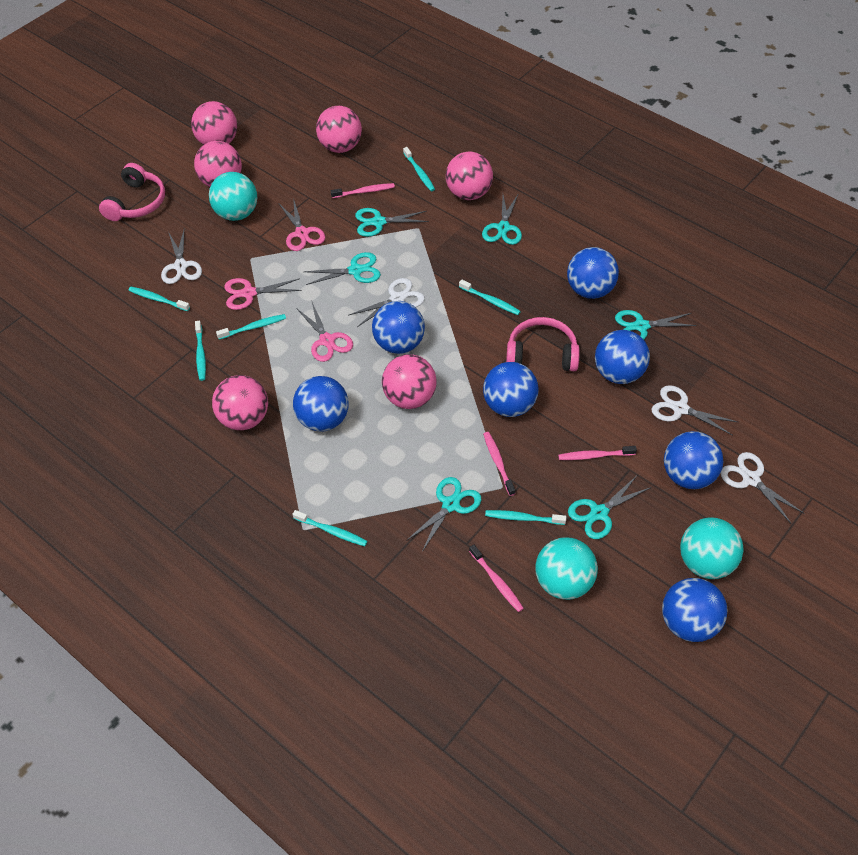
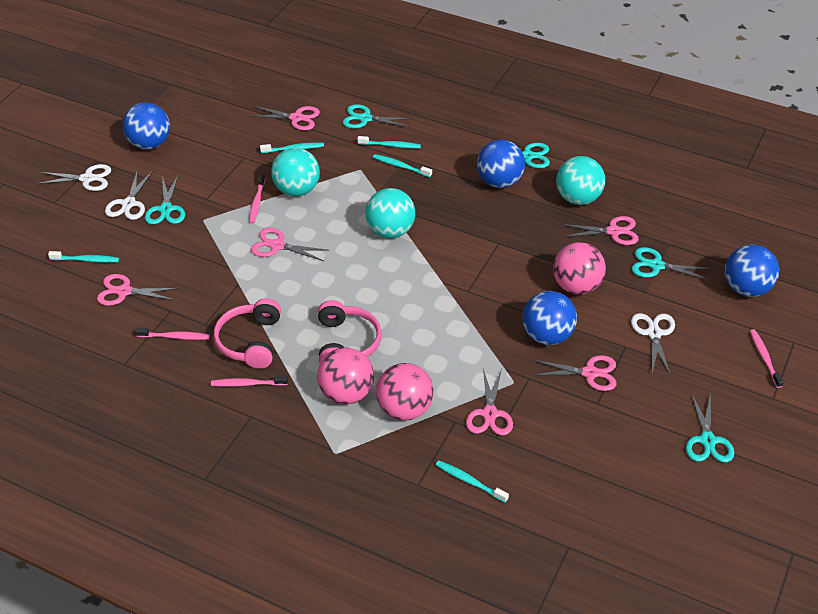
blue ball: 7 -> 4
pink ball: 6 -> 3
pink scissors: 3 -> 6
turquoise scissors: 6 -> 5
turquoise toothbrush: 7 -> 5
white scissors: 4 -> 3

